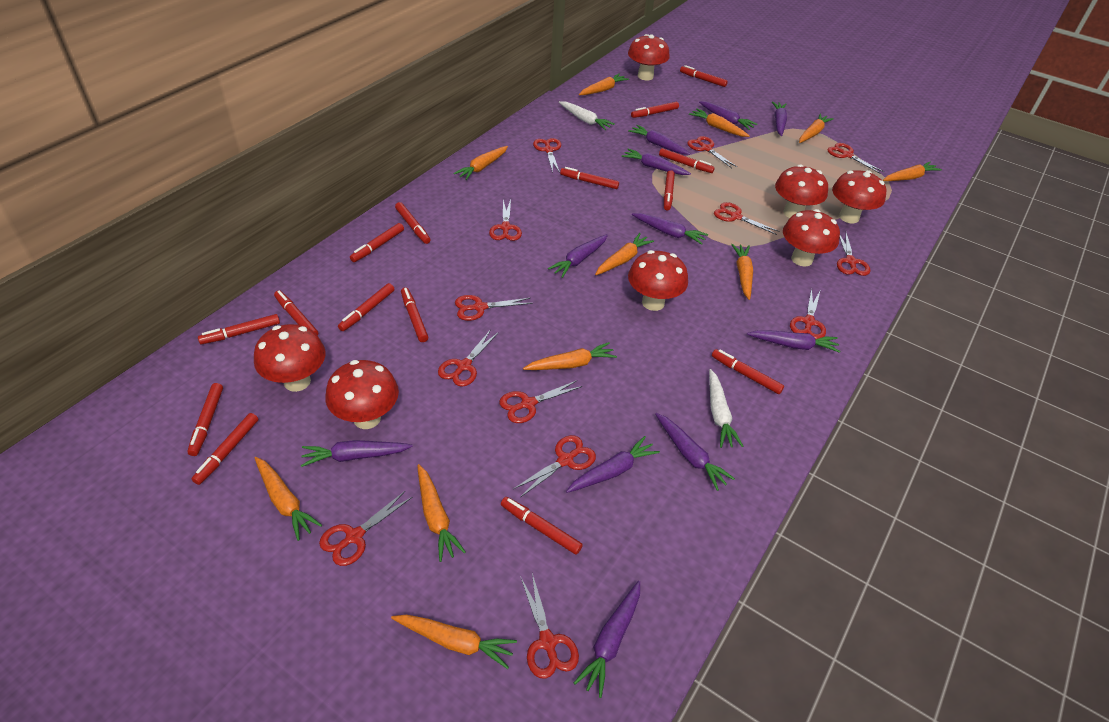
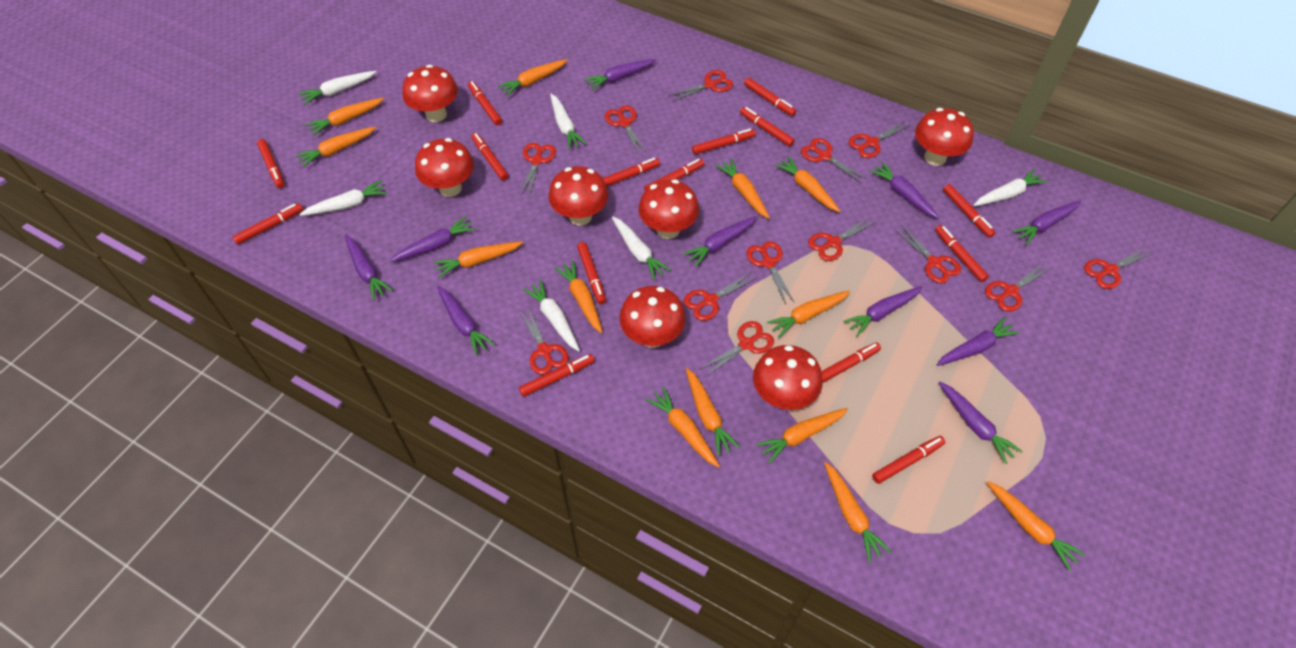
orange carrot: 11 -> 13
purple carrot: 11 -> 10
white carrot: 2 -> 6

